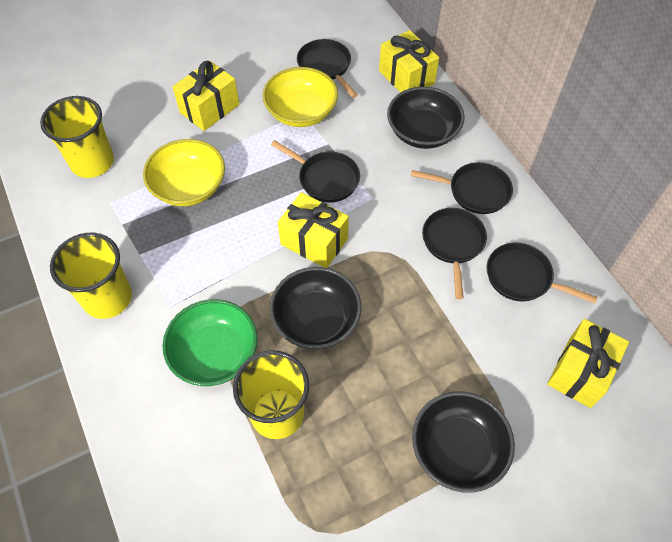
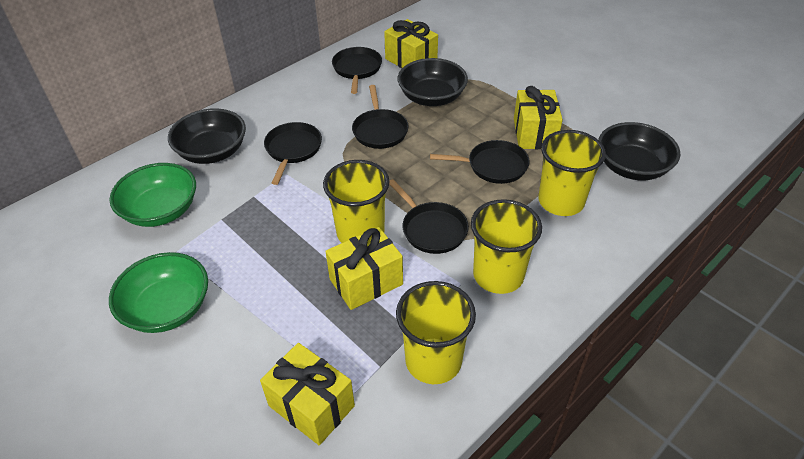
green bowl: 1 -> 2
yellow bowl: 2 -> 0
yellow cup: 3 -> 4

